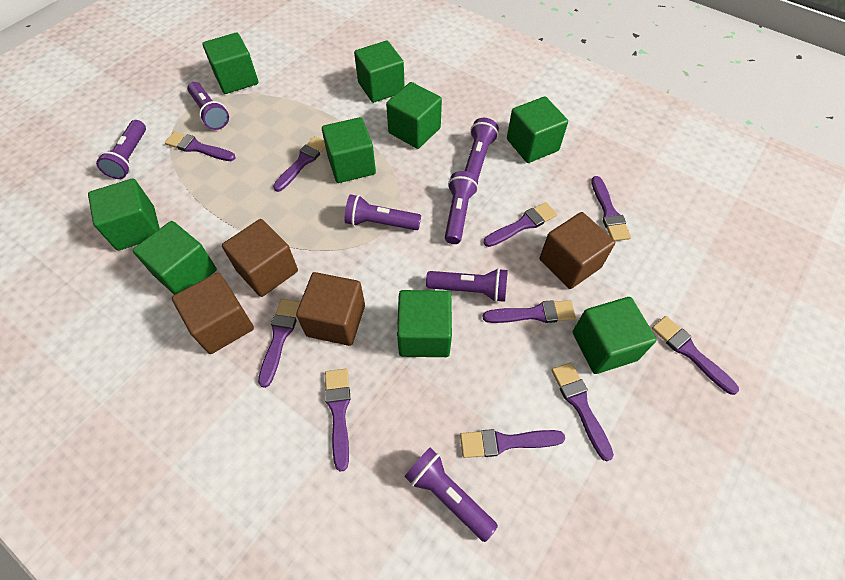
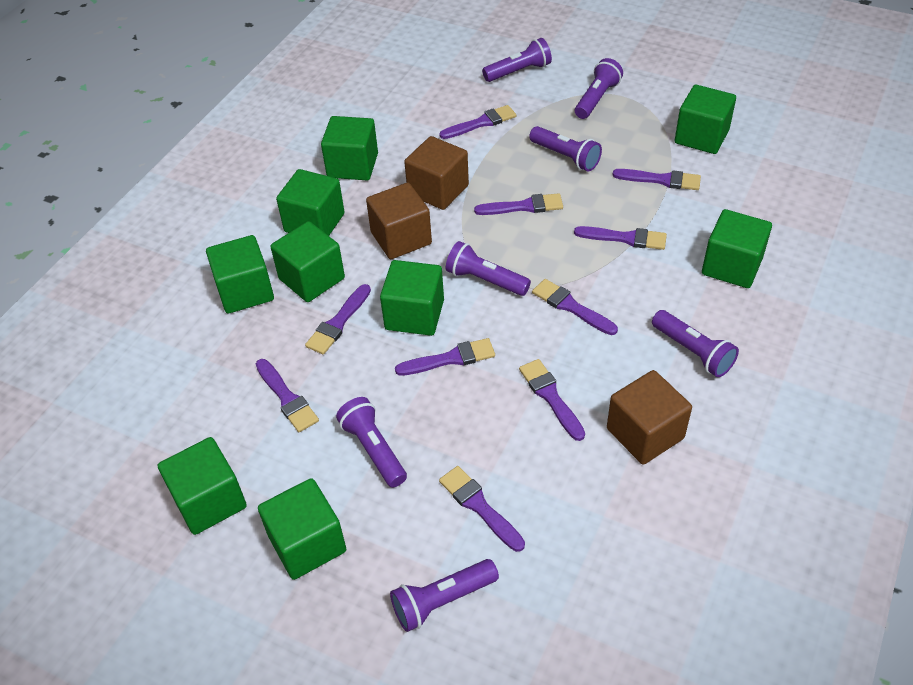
brown cube: 4 -> 3

